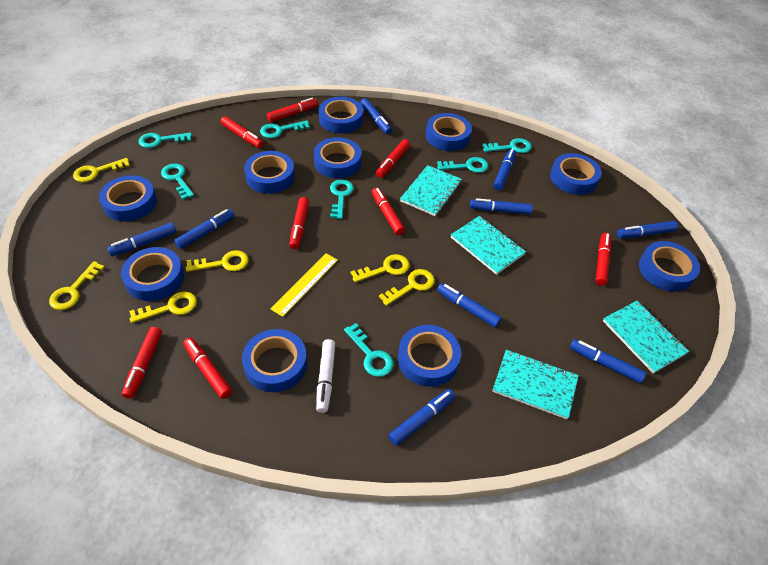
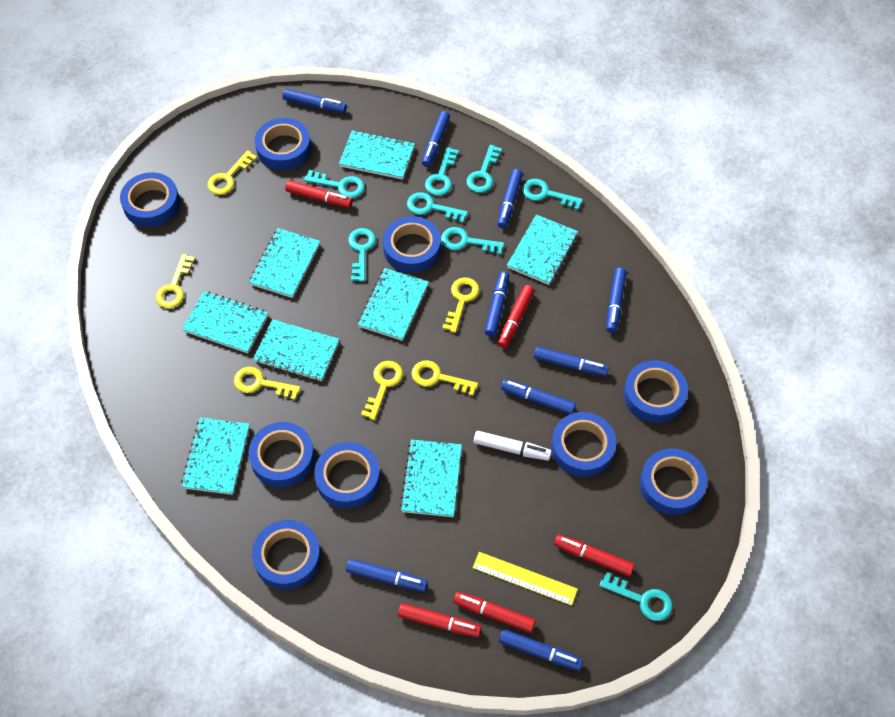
blue tape: 10 -> 9
red marker: 8 -> 5
turquoise key: 7 -> 8
turquoise notebook: 4 -> 8

